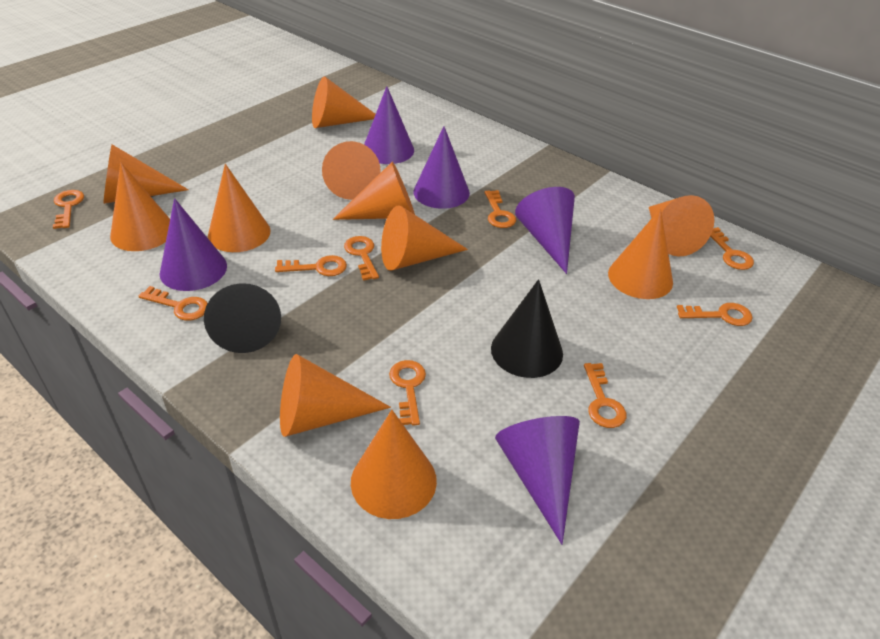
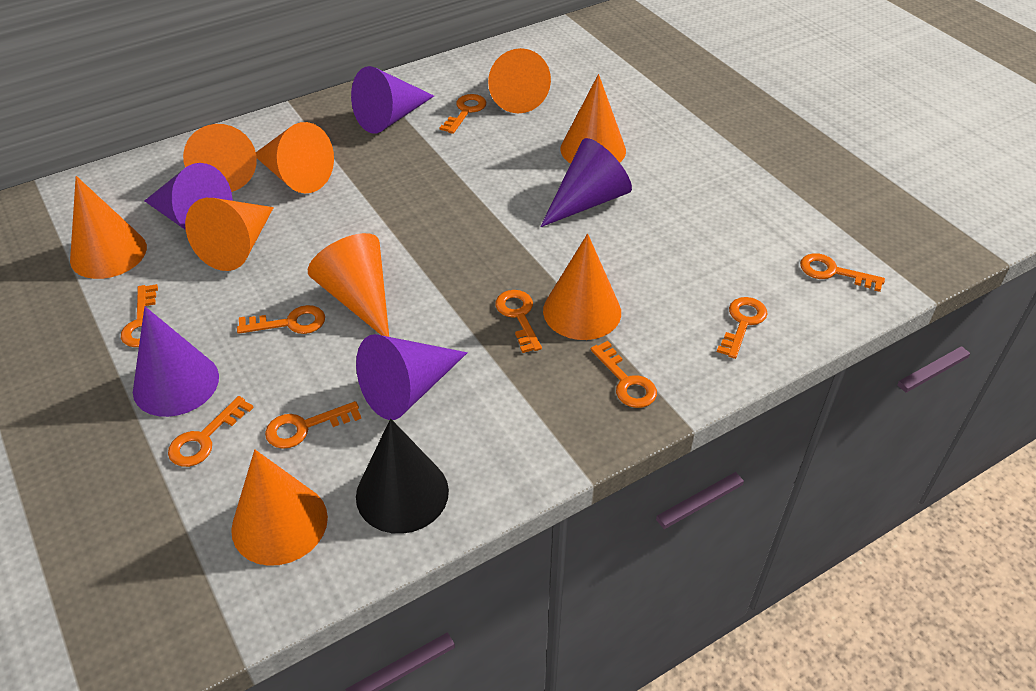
black cone: 2 -> 1
orange cone: 11 -> 9

